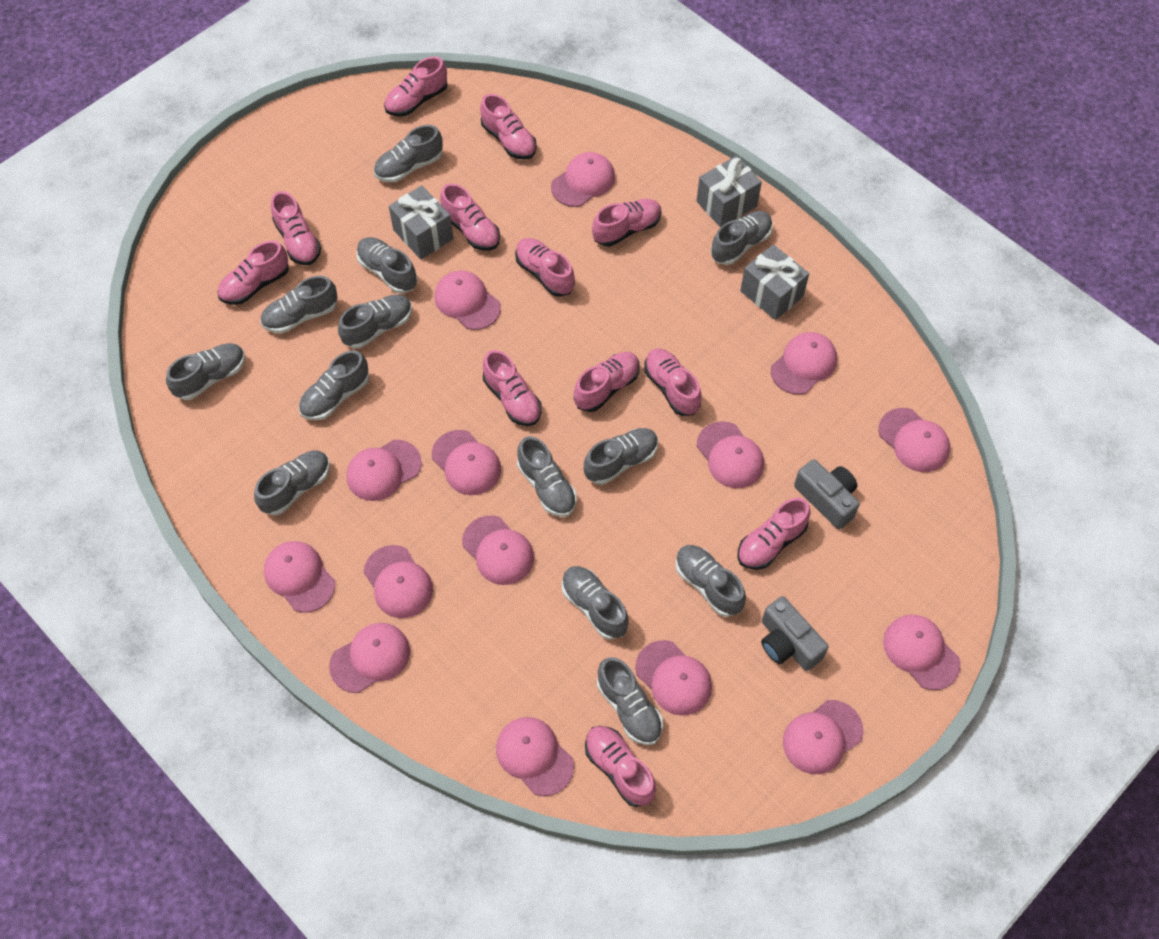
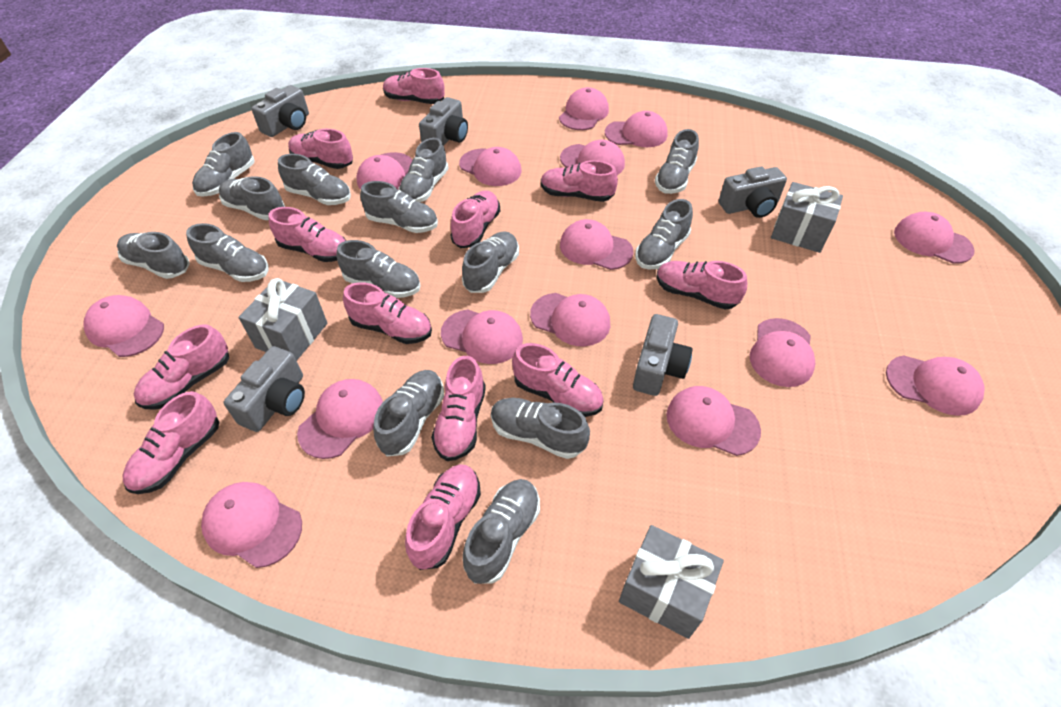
grey camera: 2 -> 5
grey shoe: 13 -> 14

